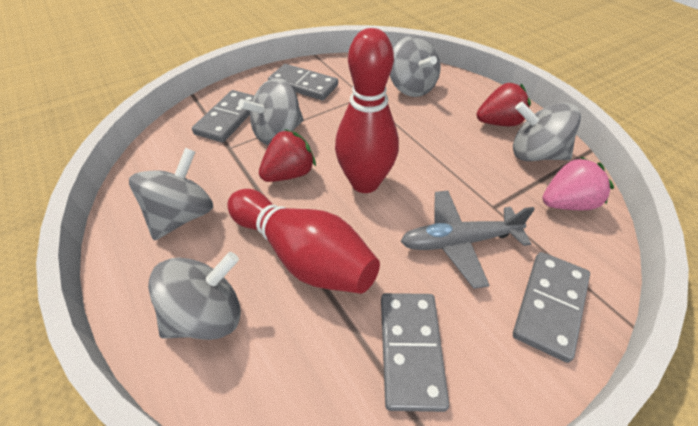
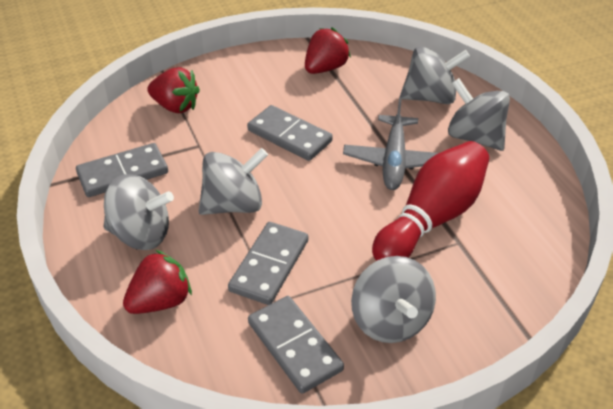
pink strawberry: 1 -> 0
red bowling pin: 2 -> 1
red strawberry: 2 -> 3

